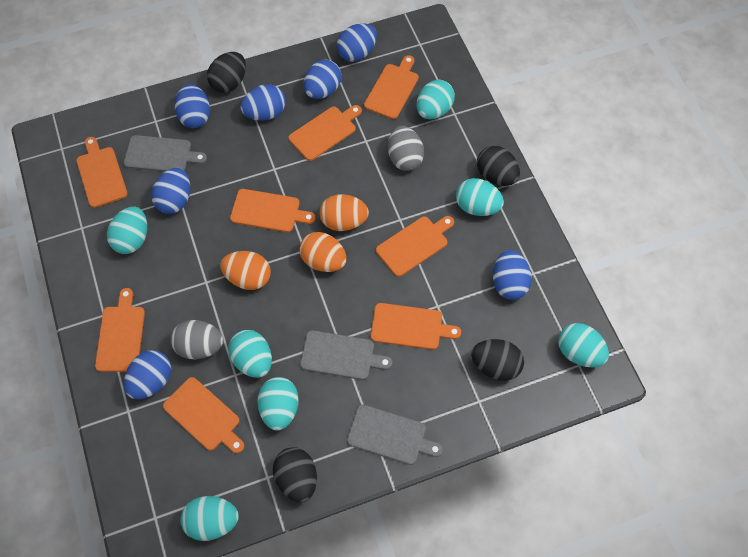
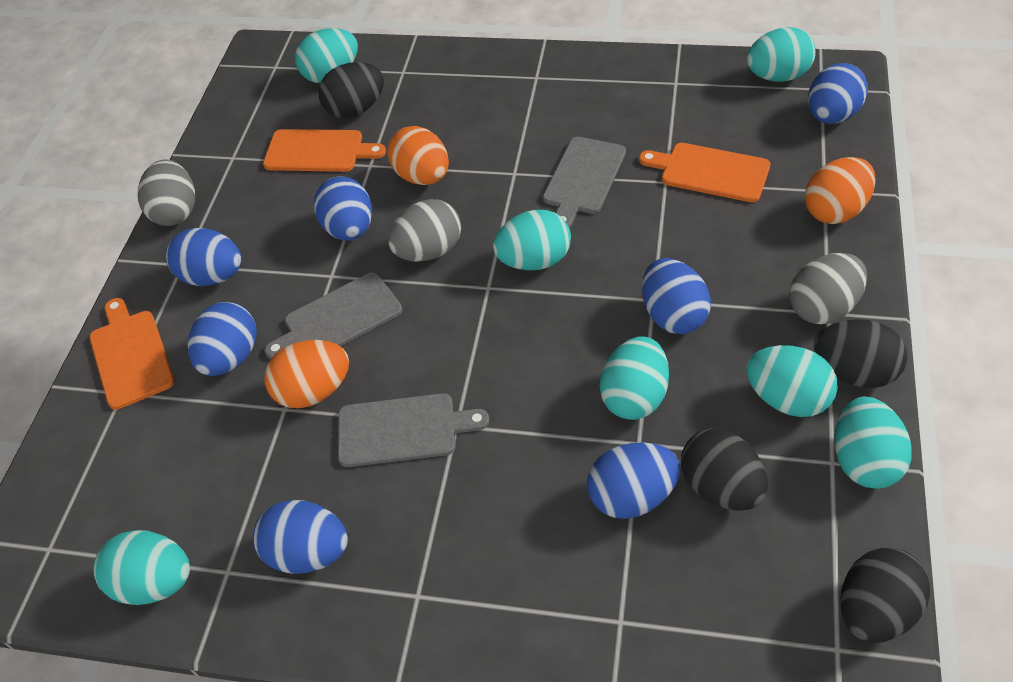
grey egg: 2 -> 3
orange cutting board: 8 -> 3

